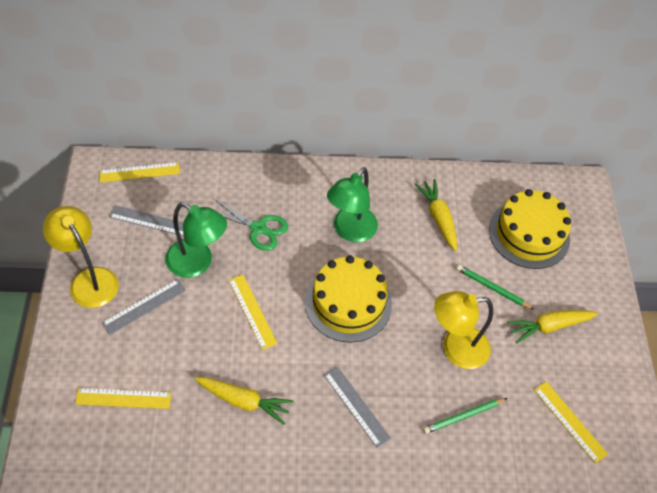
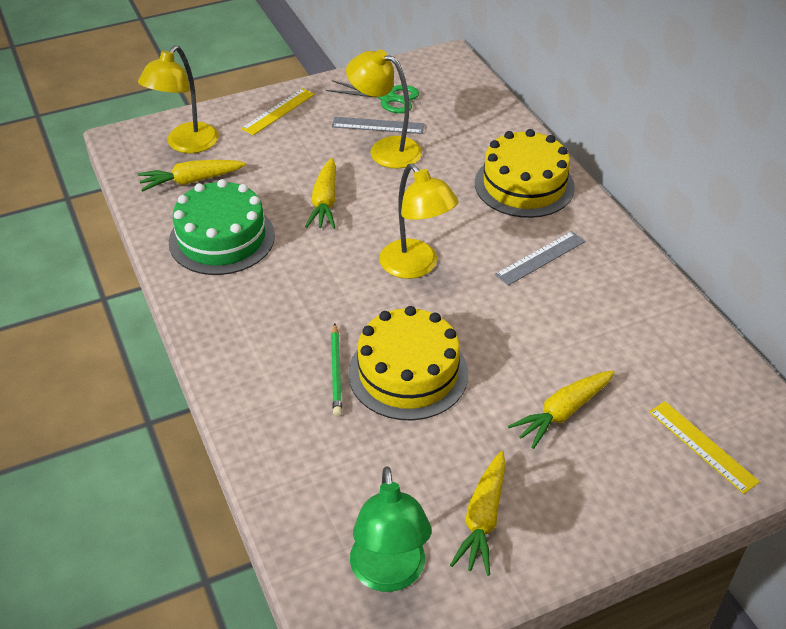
green cake: 0 -> 1
green lamp: 2 -> 1
green pencil: 2 -> 1
grey ruler: 3 -> 2
yellow carrot: 3 -> 4
yellow lamp: 2 -> 3
yellow ruler: 4 -> 2

